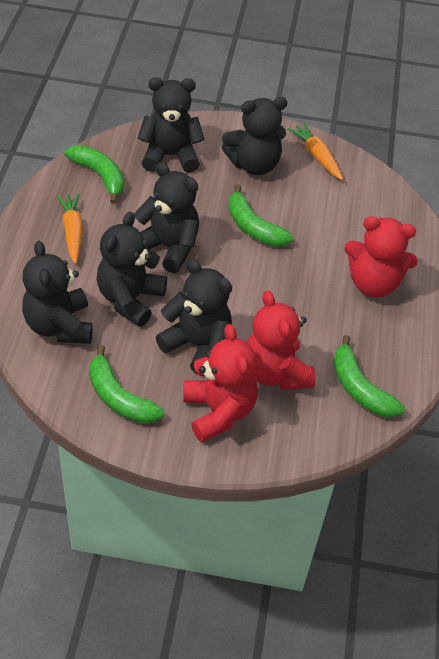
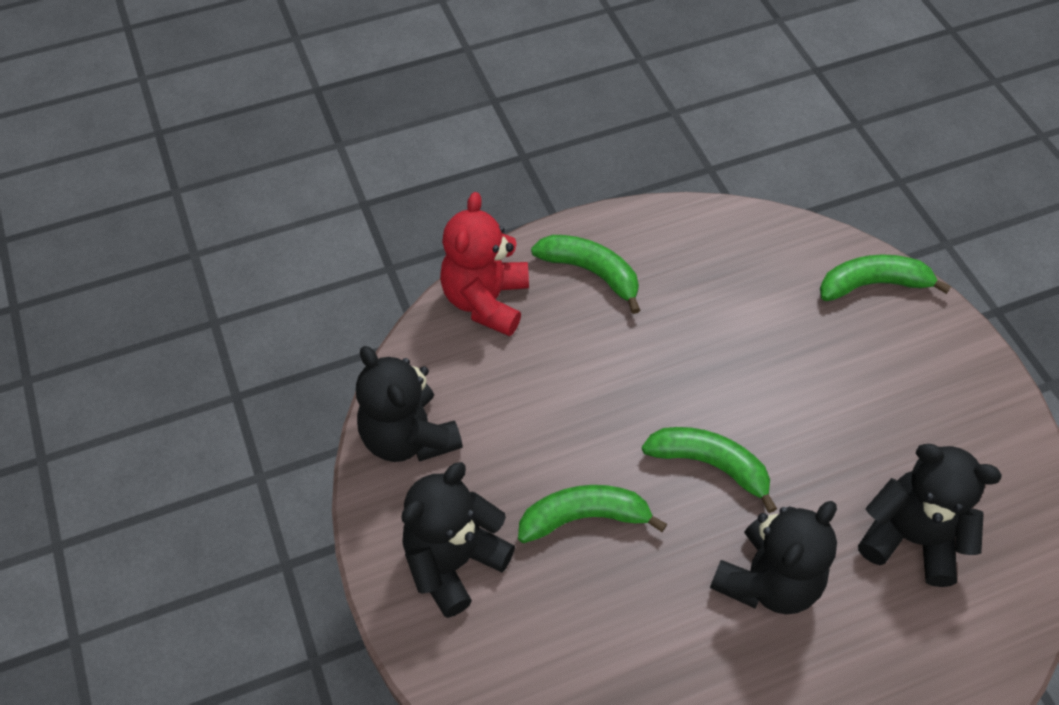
black teddy bear: 6 -> 4
orange carrot: 2 -> 0
red teddy bear: 3 -> 1

